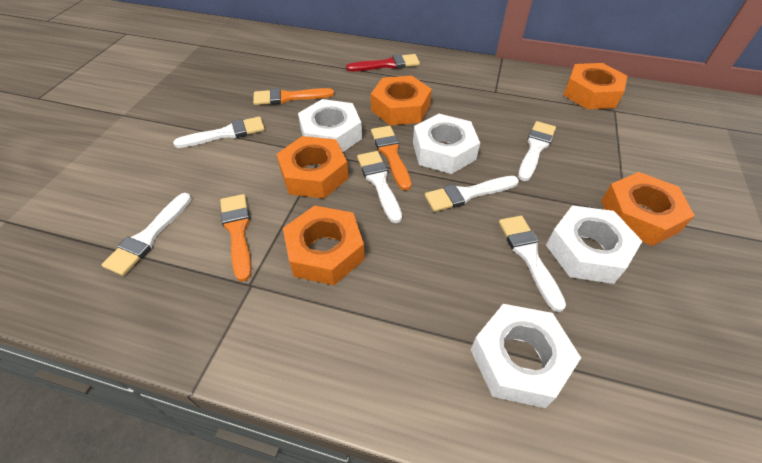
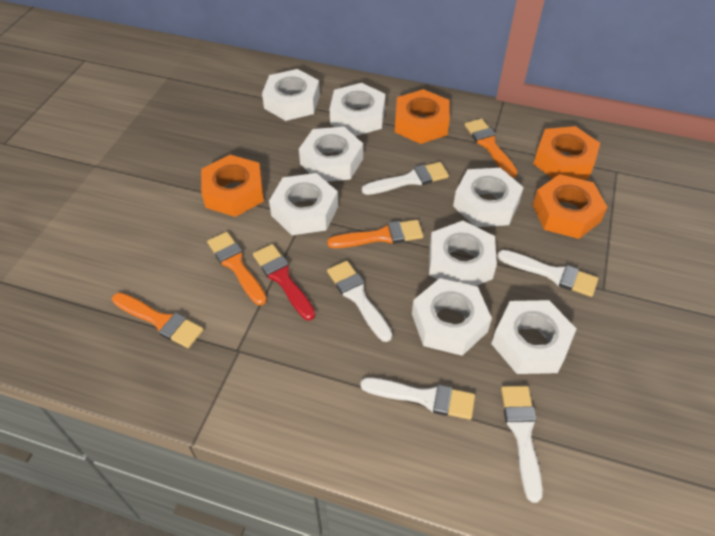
orange brush: 3 -> 4
orange nut: 5 -> 4
white brush: 6 -> 5
white nut: 4 -> 8

